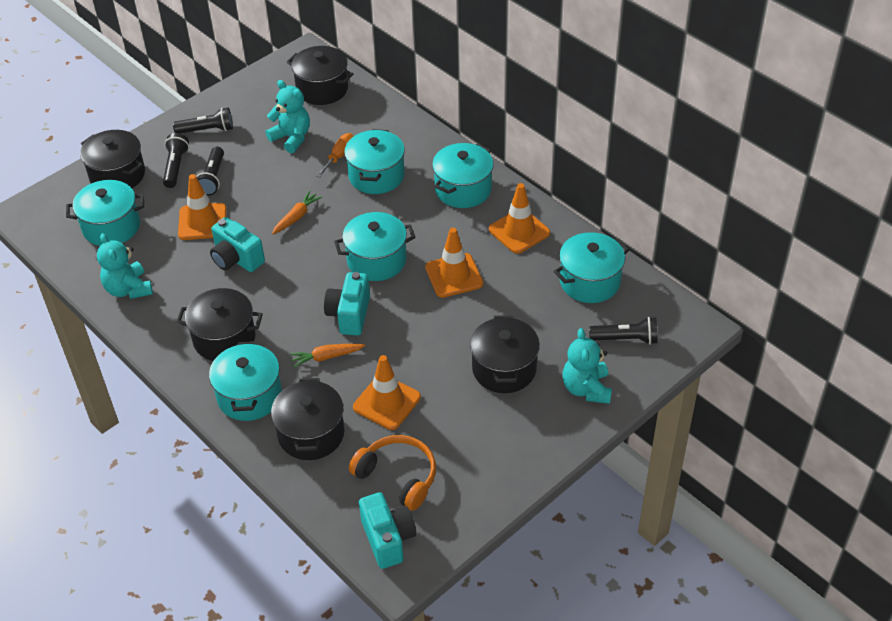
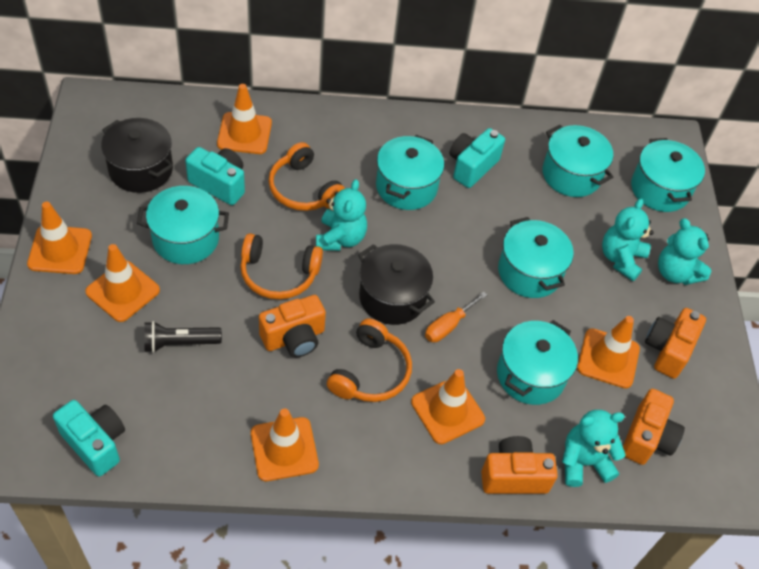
black flashlight: 4 -> 1
black pot: 5 -> 2
orange camera: 0 -> 4
orange carrot: 2 -> 0
orange headphones: 1 -> 3
orange traffic cone: 4 -> 6
turquoise teddy bear: 3 -> 4

